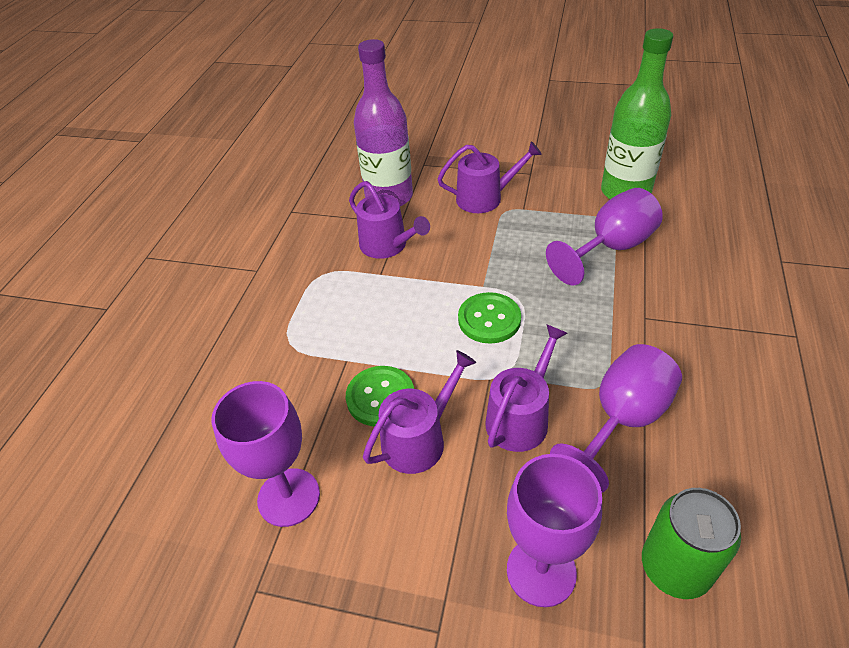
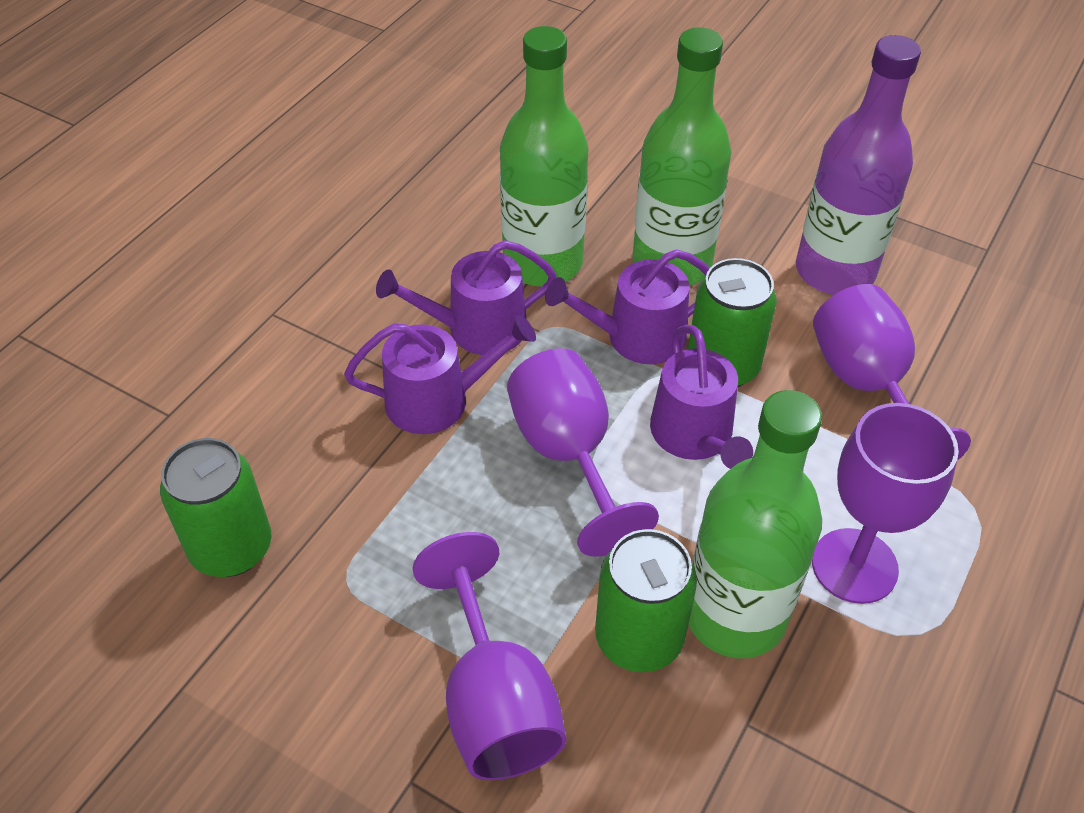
green bottle: 1 -> 3
green button: 2 -> 0
green can: 1 -> 3

